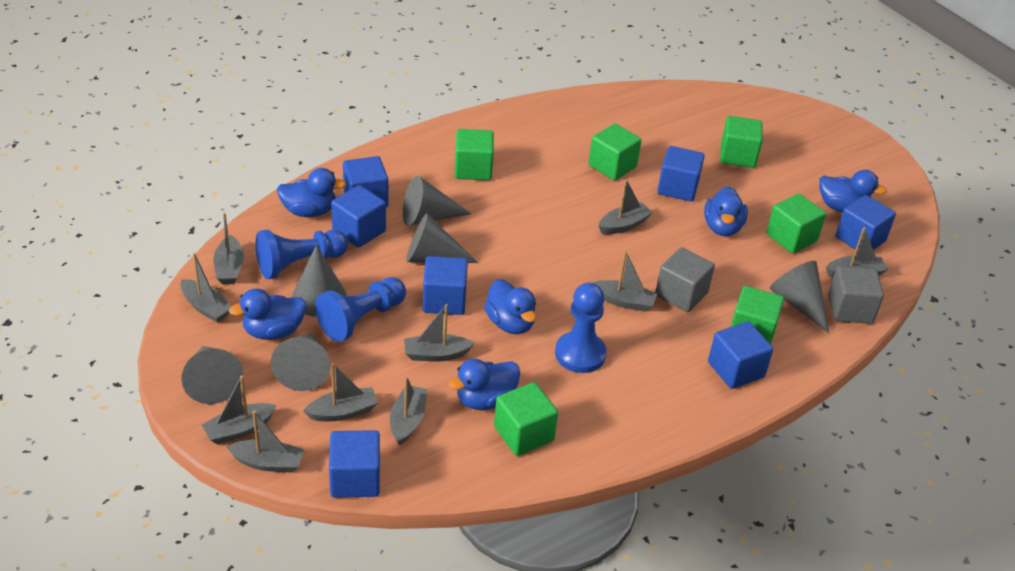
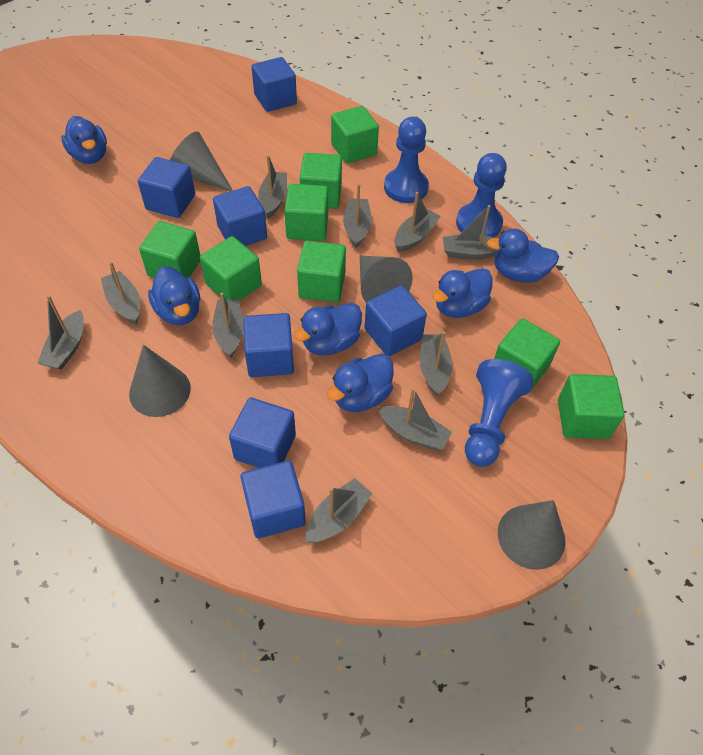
green cube: 6 -> 8
grey cone: 6 -> 4
grey cube: 2 -> 0

